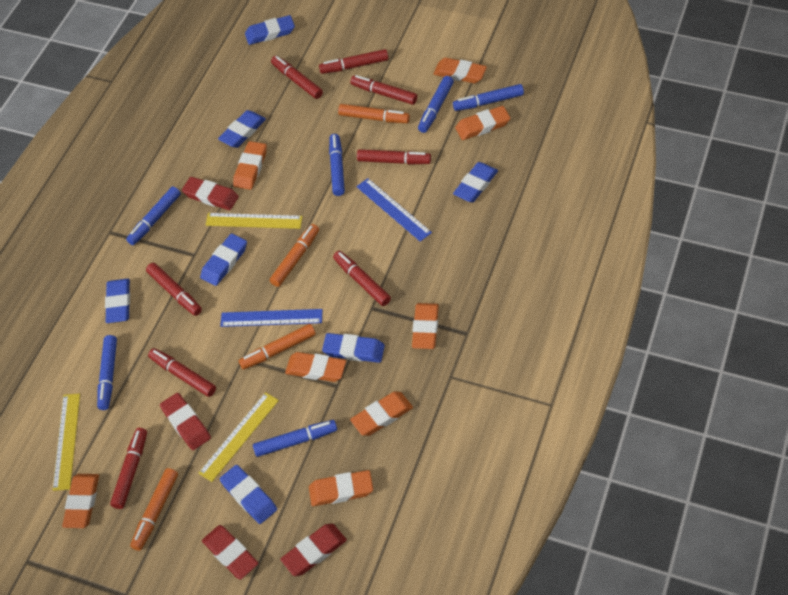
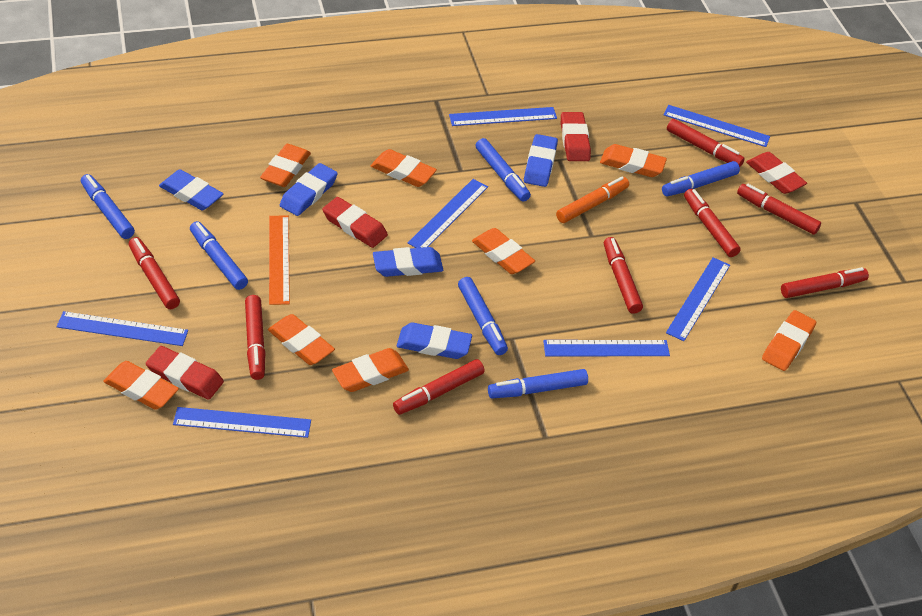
blue eraser: 7 -> 5
blue ruler: 2 -> 7
orange marker: 4 -> 1
orange ruler: 0 -> 1
yellow ruler: 3 -> 0

